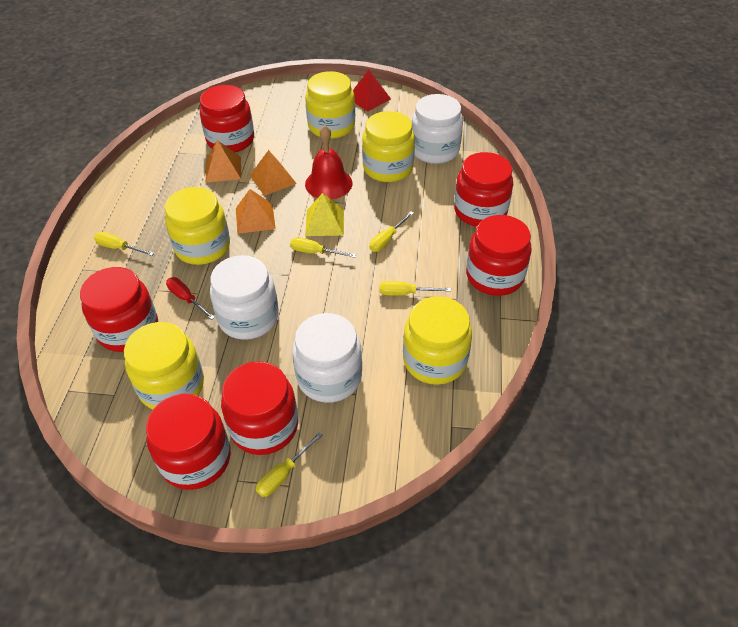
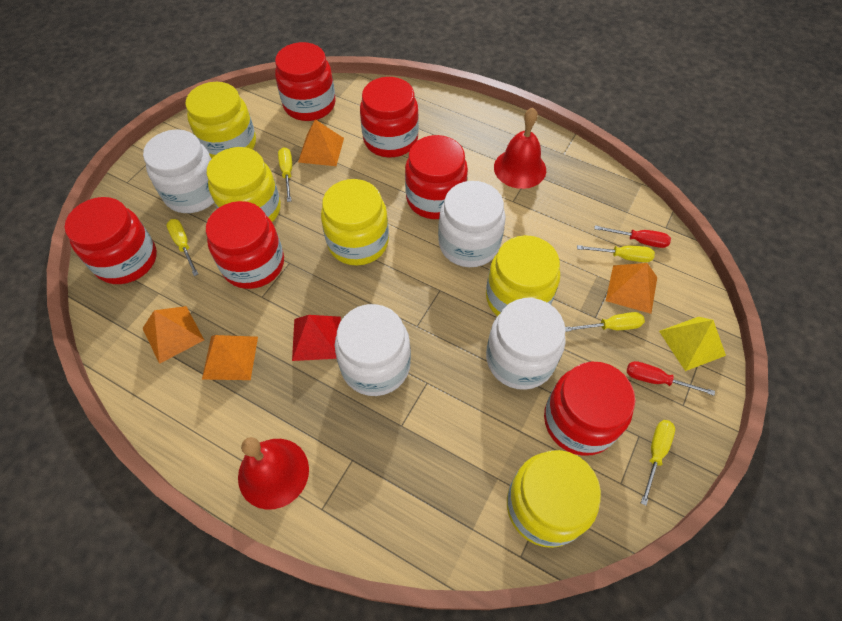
orange pyramid: 3 -> 4
red bell: 1 -> 2
red screwdriver: 1 -> 2
white jar: 3 -> 4

